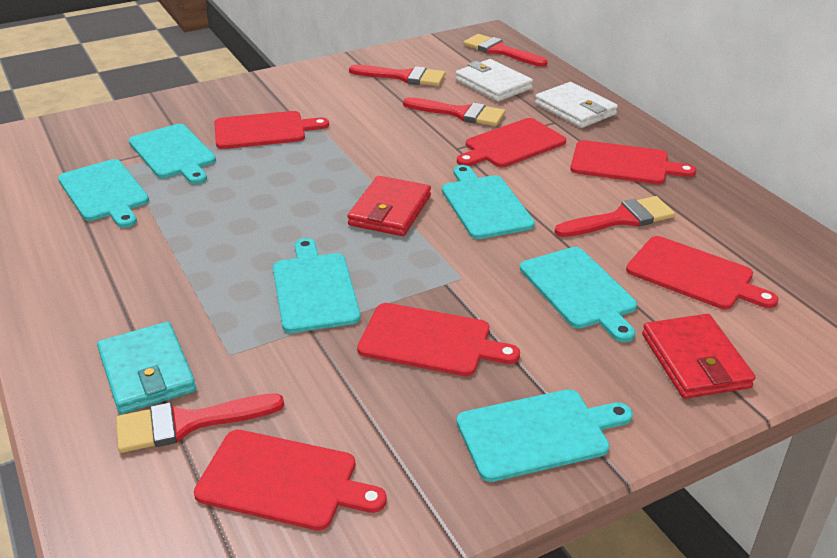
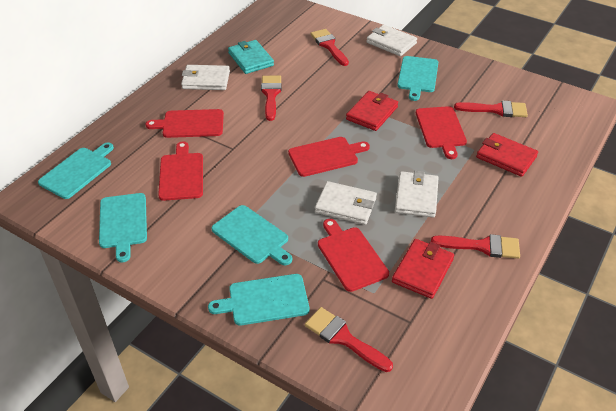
red cutting board: 6 -> 5
red wallet: 2 -> 3
turquoise cutting board: 6 -> 5
white wallet: 2 -> 4

